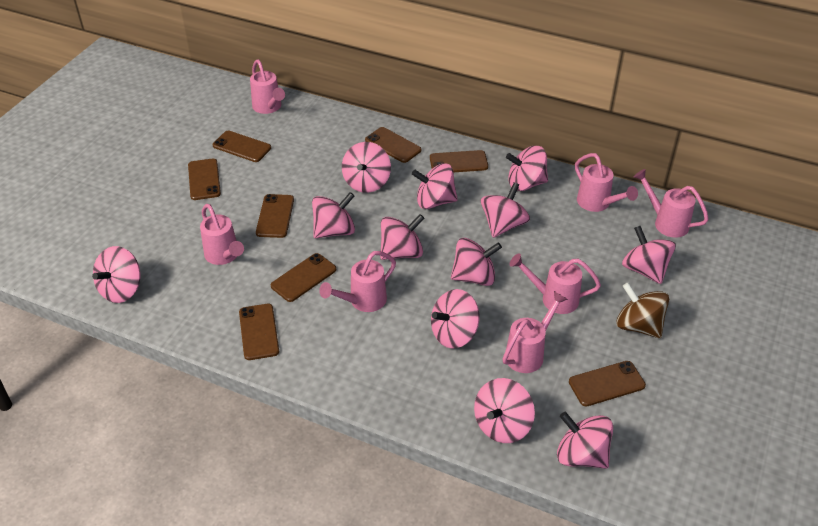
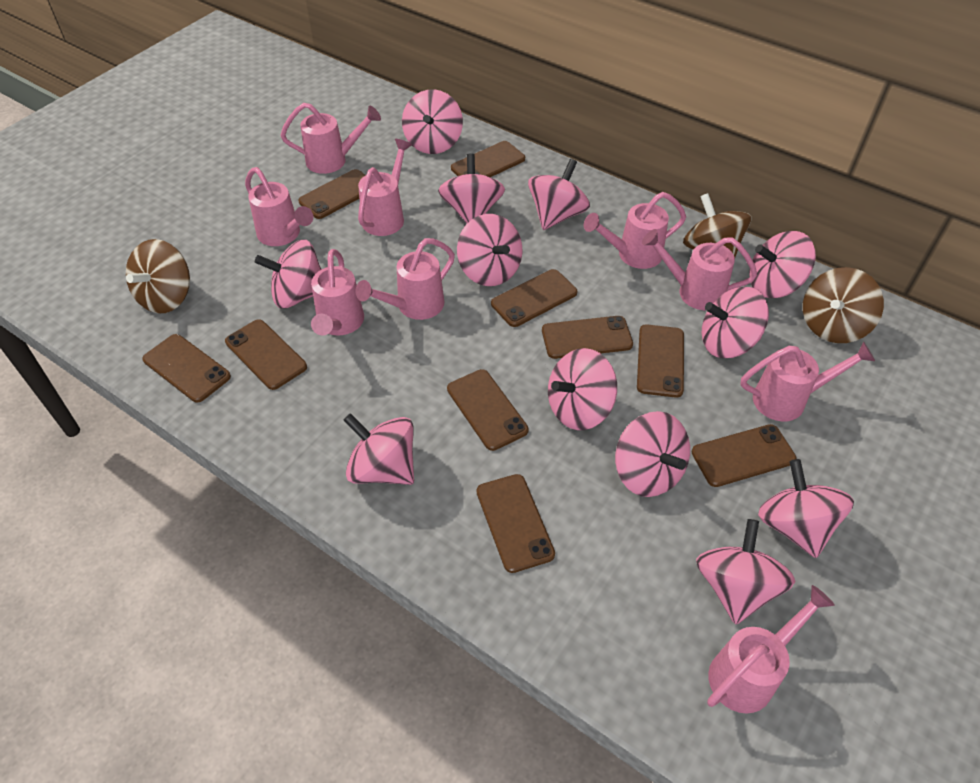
brown phone: 8 -> 10
brown spinning top: 1 -> 3
pink watering can: 7 -> 9

